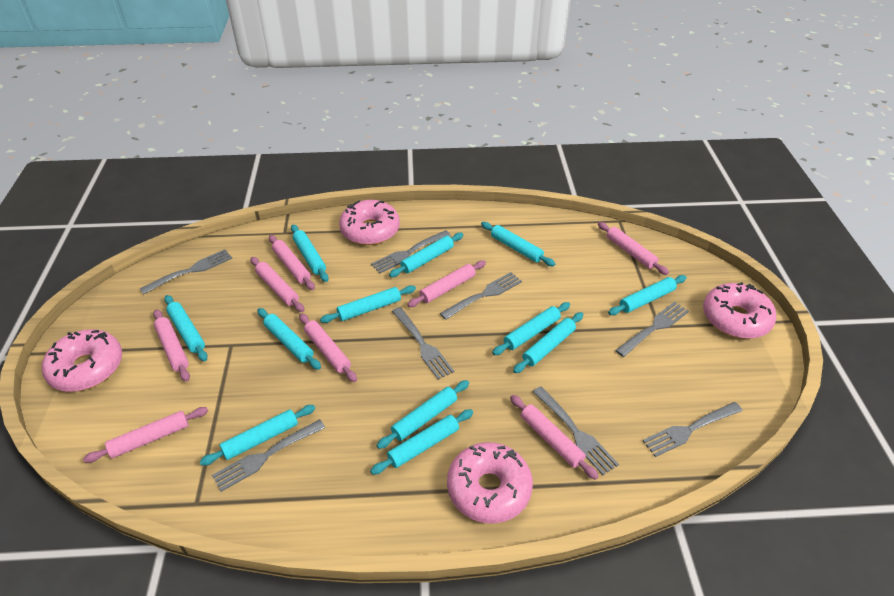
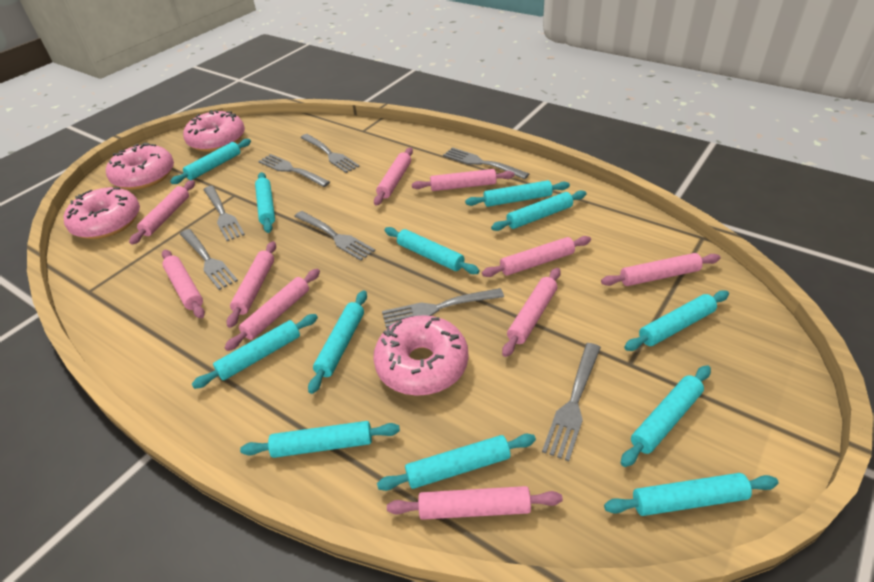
pink rolling pin: 8 -> 10

